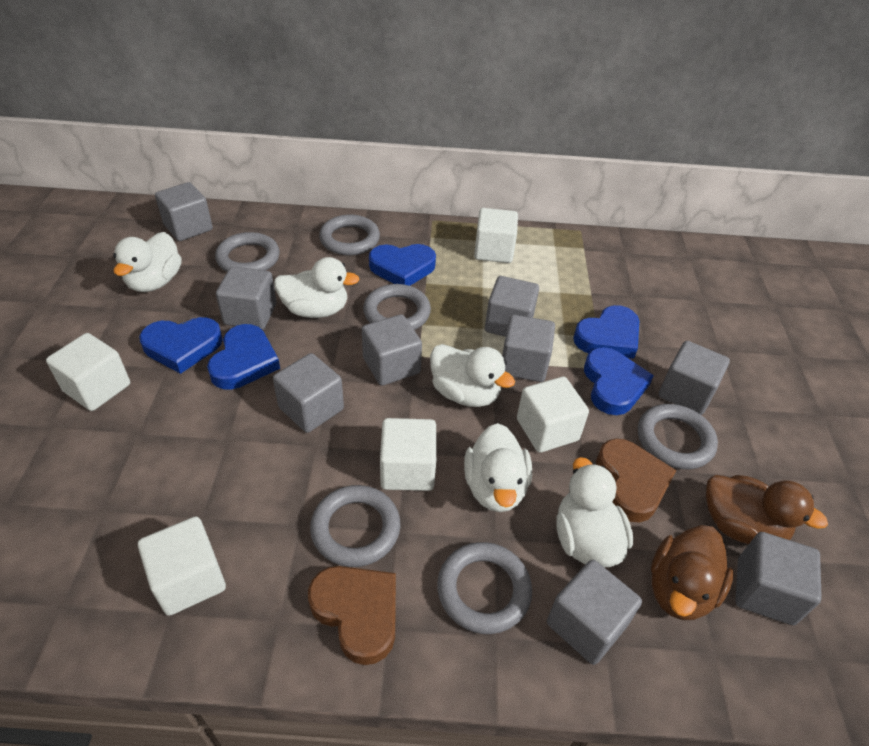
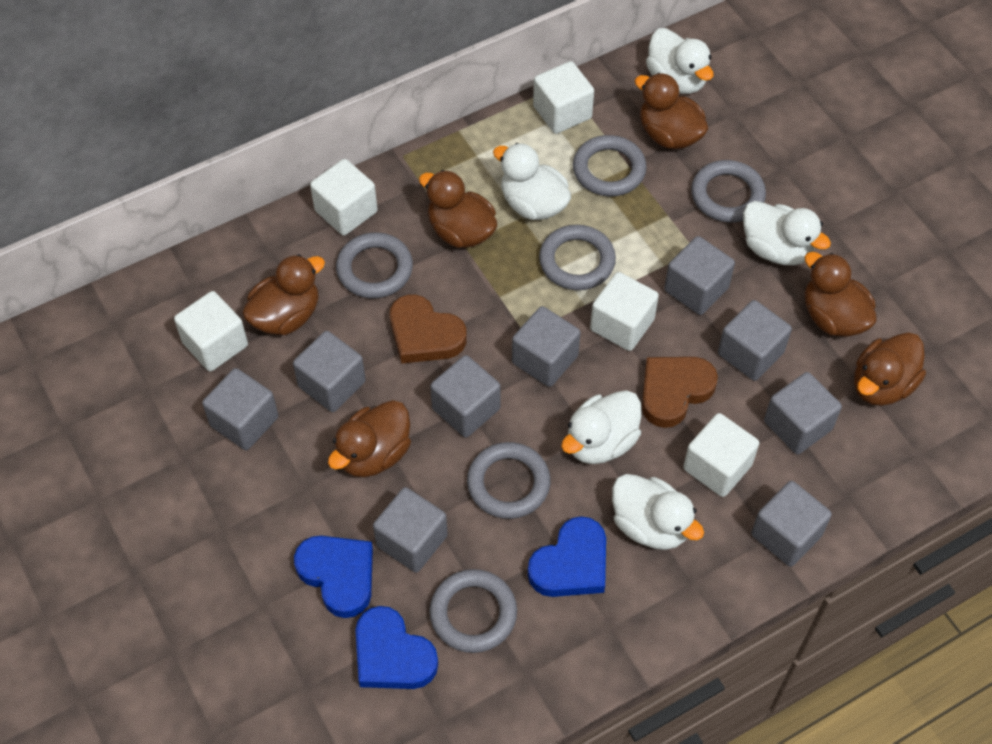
blue heart: 5 -> 3
brown duck: 2 -> 6

